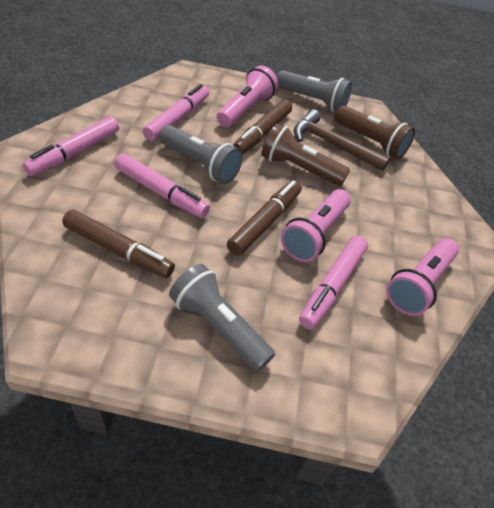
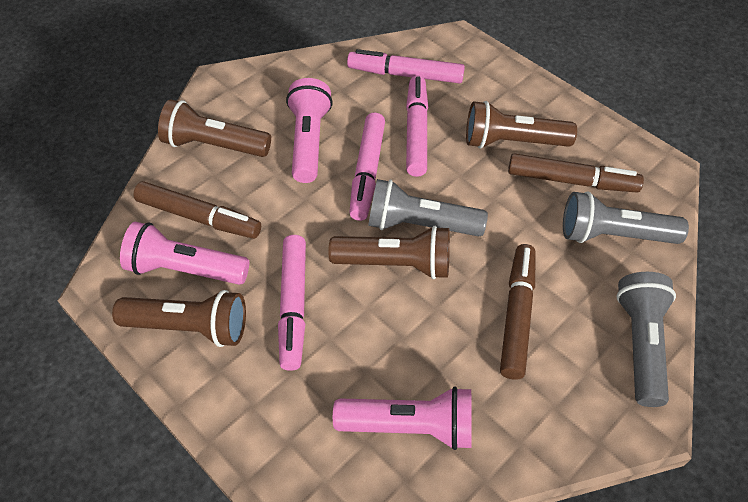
brown flashlight: 2 -> 4
brown hammer: 1 -> 0

